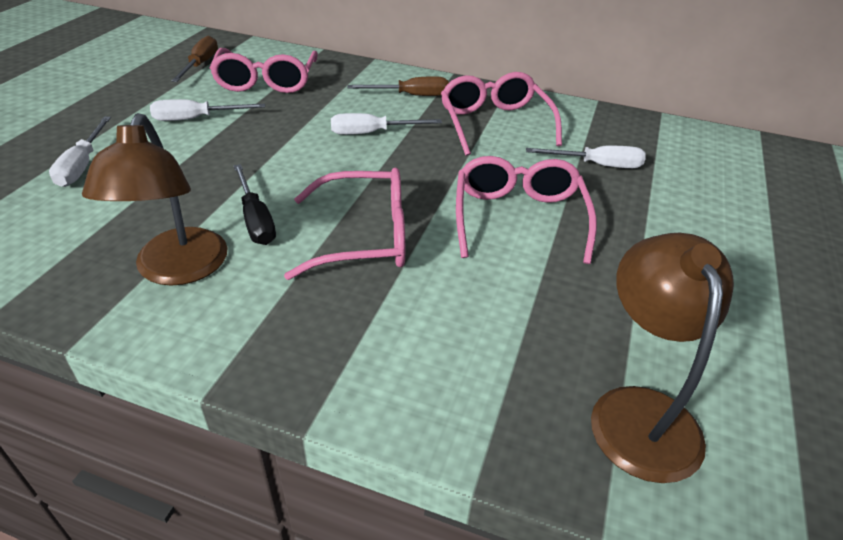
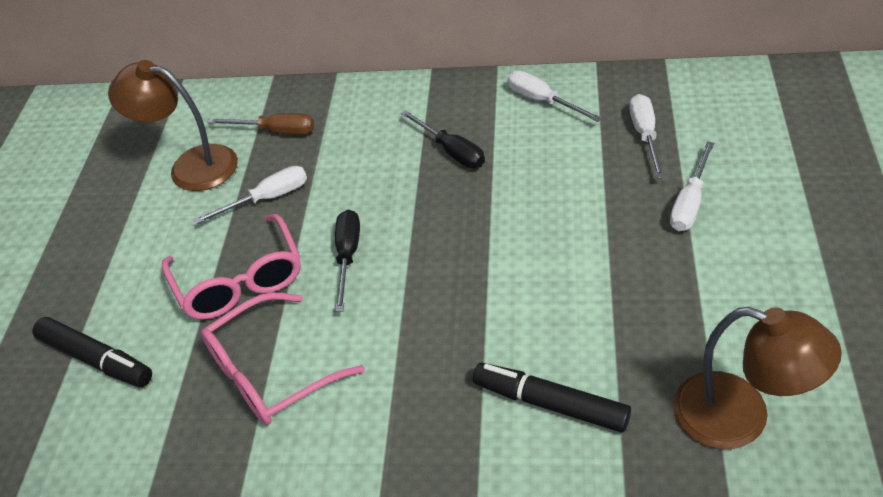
black marker: 0 -> 2
black screwdriver: 1 -> 2
brown screwdriver: 2 -> 1
pink glasses: 4 -> 2

